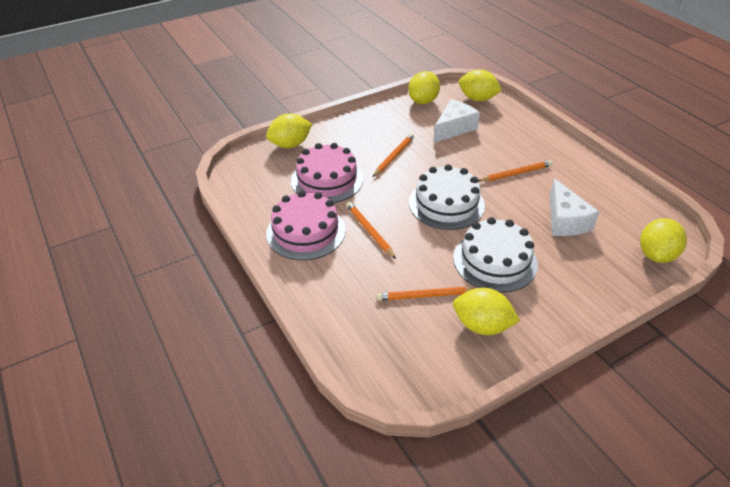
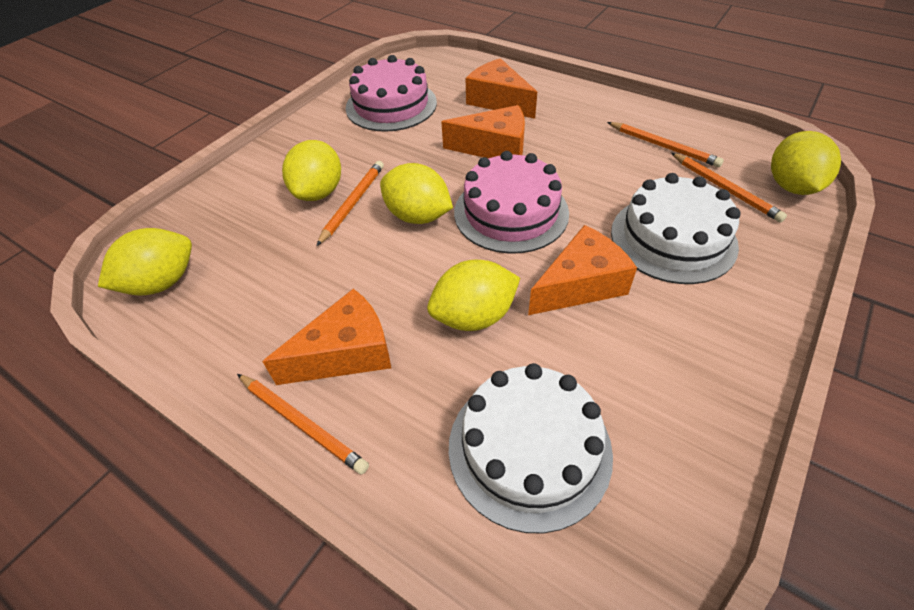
orange cheese: 0 -> 4
white cheese: 2 -> 0

